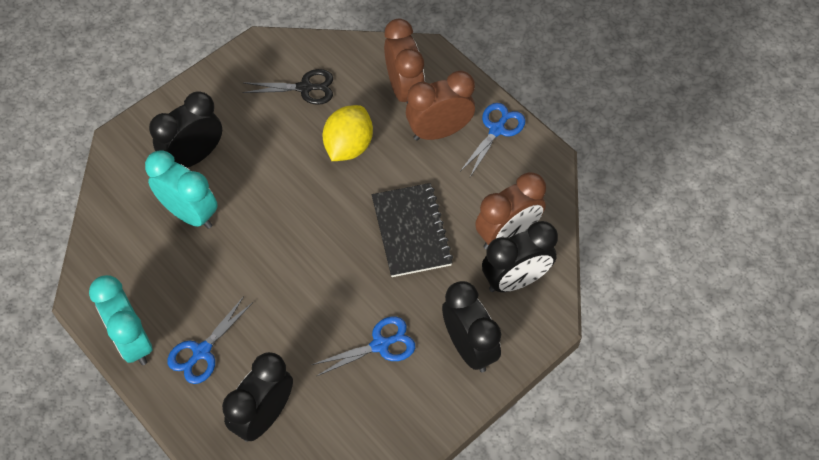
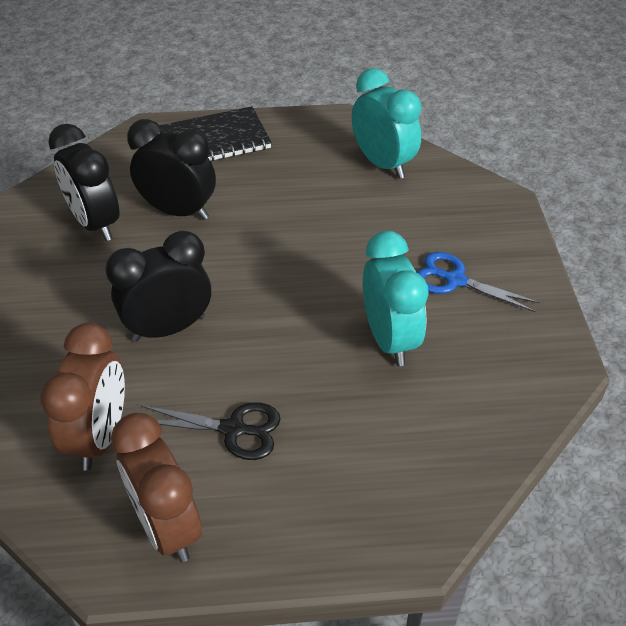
black clock: 4 -> 3
blue scissors: 3 -> 1
brown clock: 3 -> 2
yellow lemon: 1 -> 0

